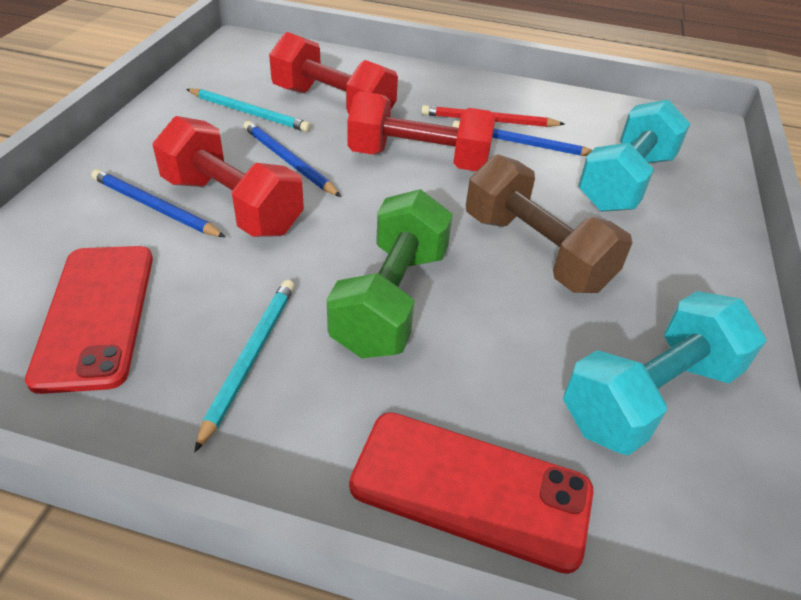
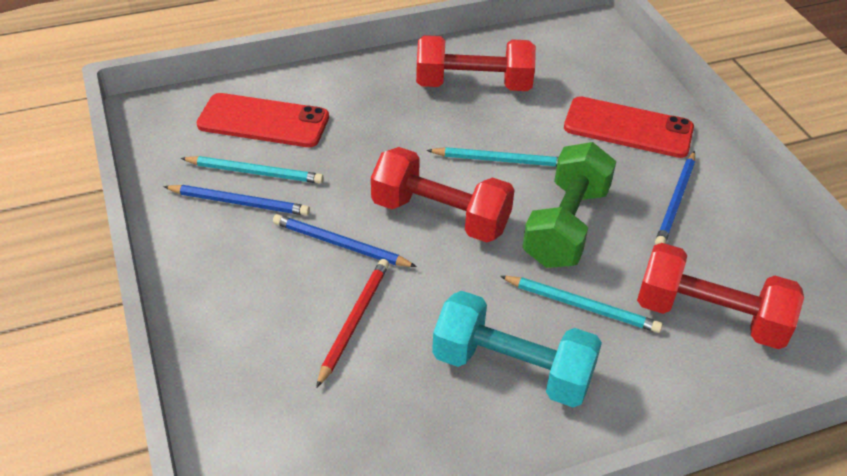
brown dumbbell: 1 -> 0
turquoise dumbbell: 2 -> 1
turquoise pencil: 2 -> 3

